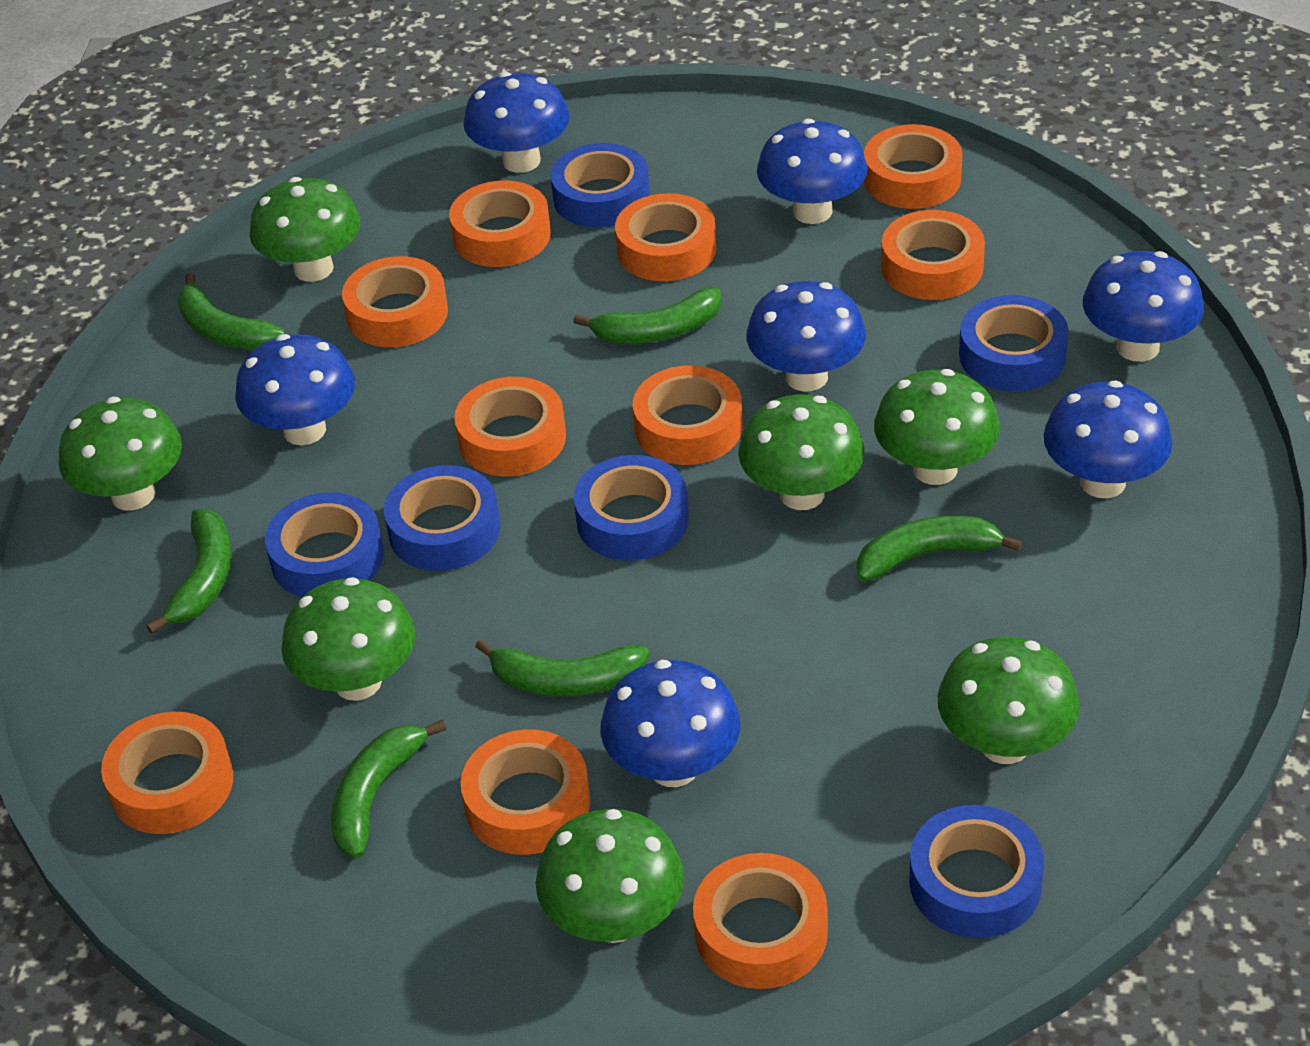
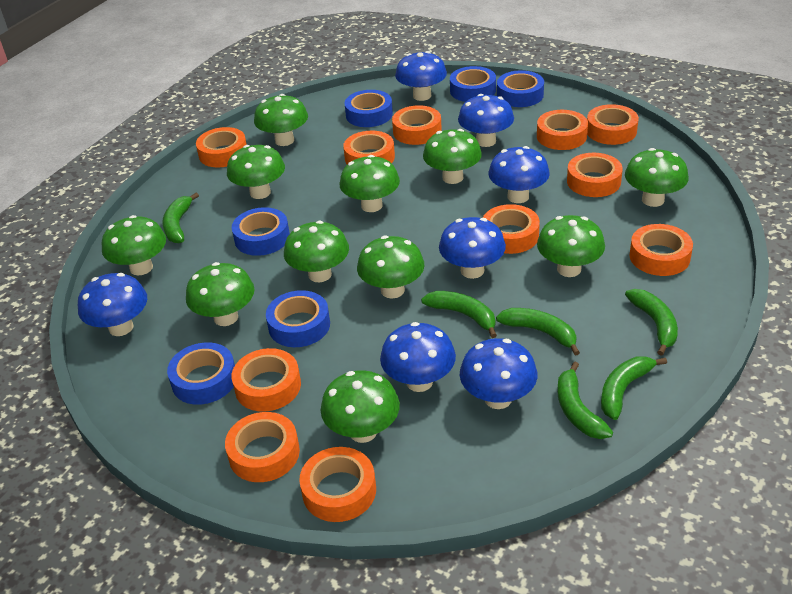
green mushroom: 7 -> 11
orange tape: 10 -> 11

